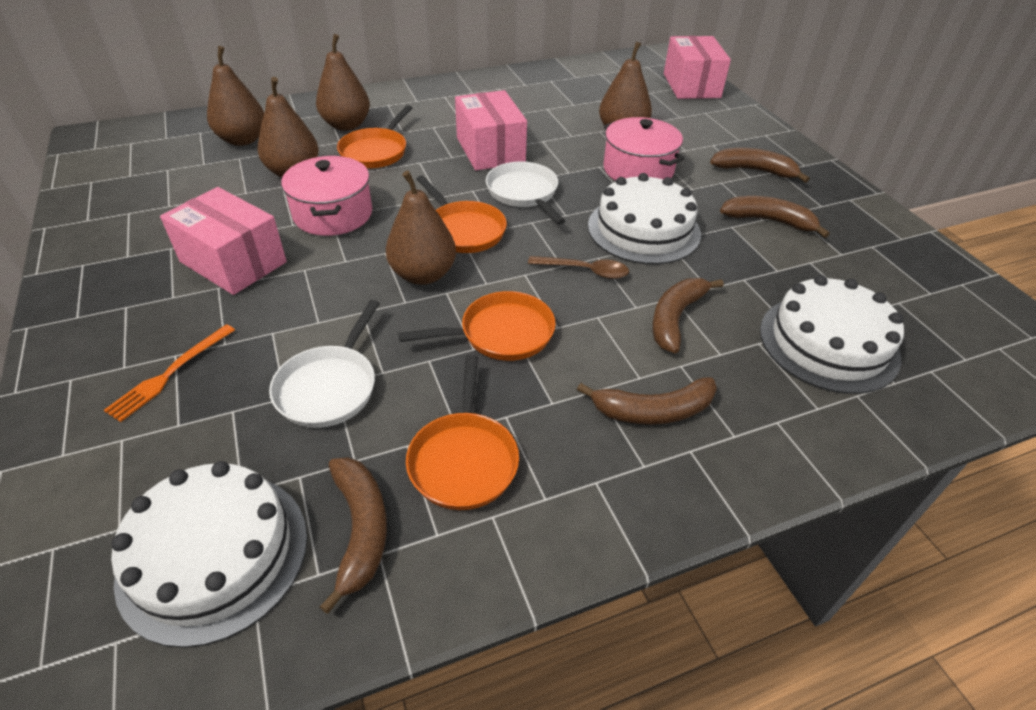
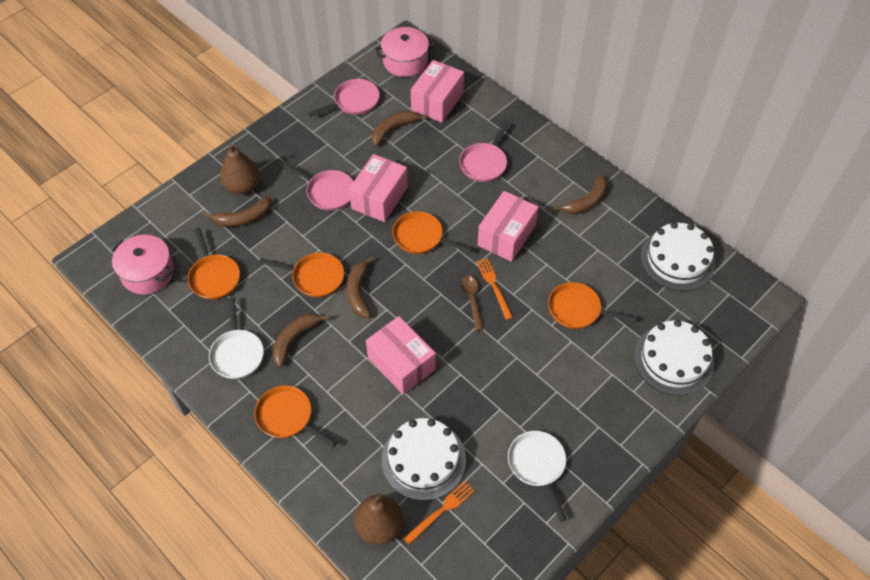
brown pear: 5 -> 2
orange fork: 1 -> 2
orange pan: 4 -> 5
pink box: 3 -> 4
pink pan: 0 -> 3

